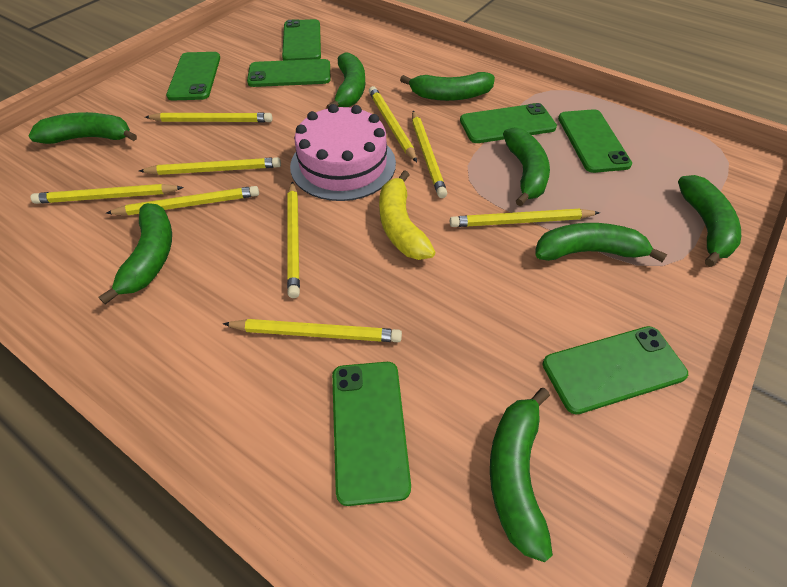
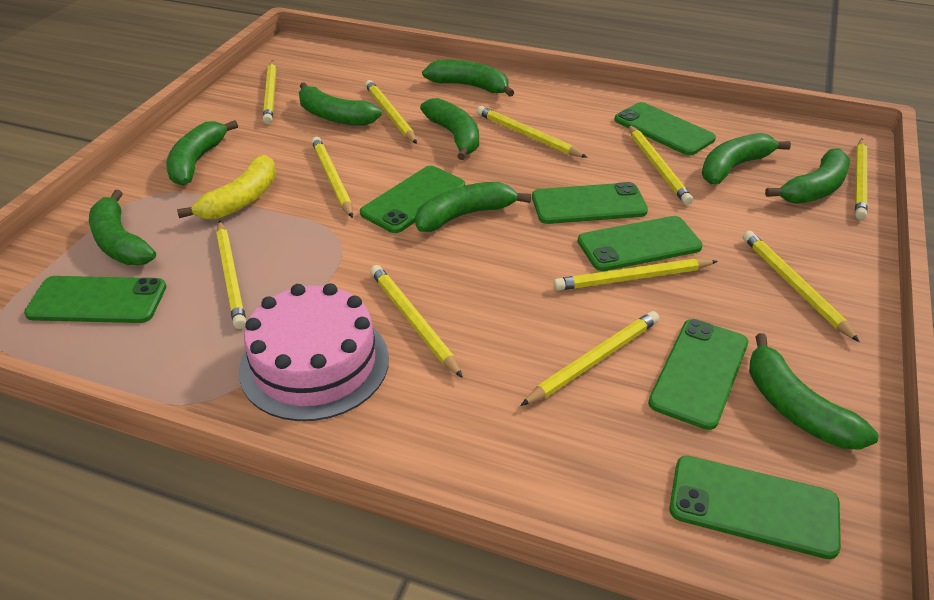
green banana: 8 -> 9
yellow pencil: 9 -> 11

